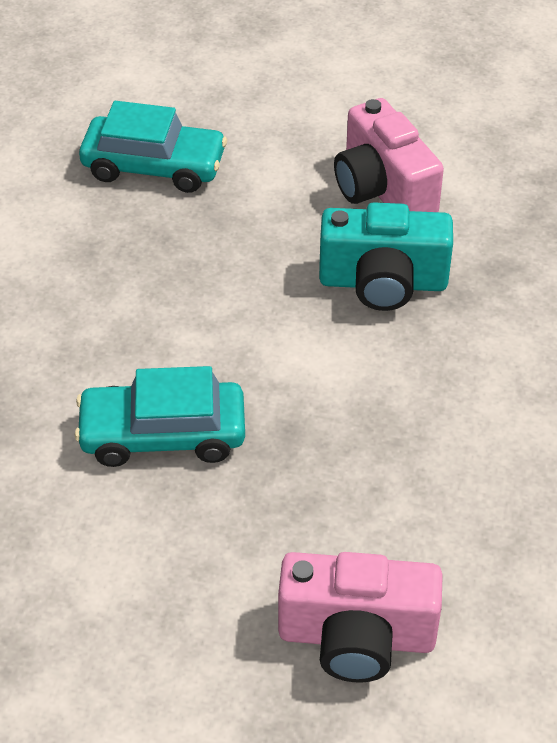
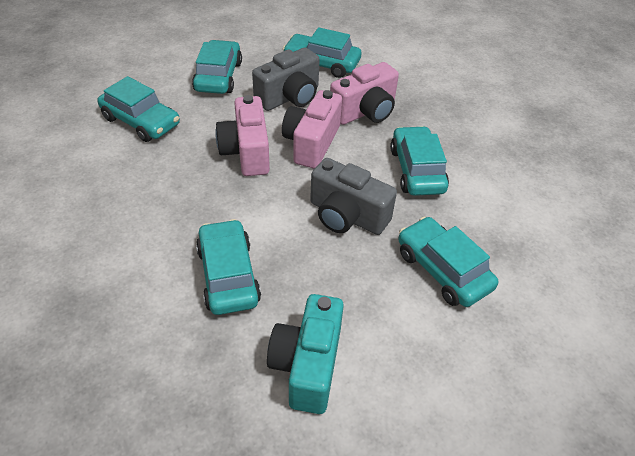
grey camera: 0 -> 2
pink camera: 2 -> 3
turquoise car: 2 -> 6

